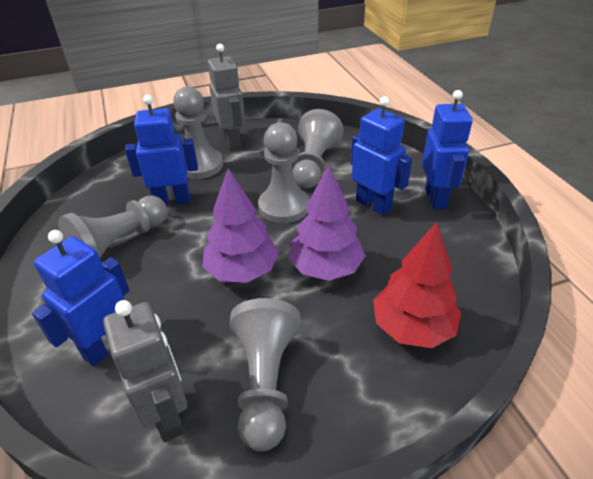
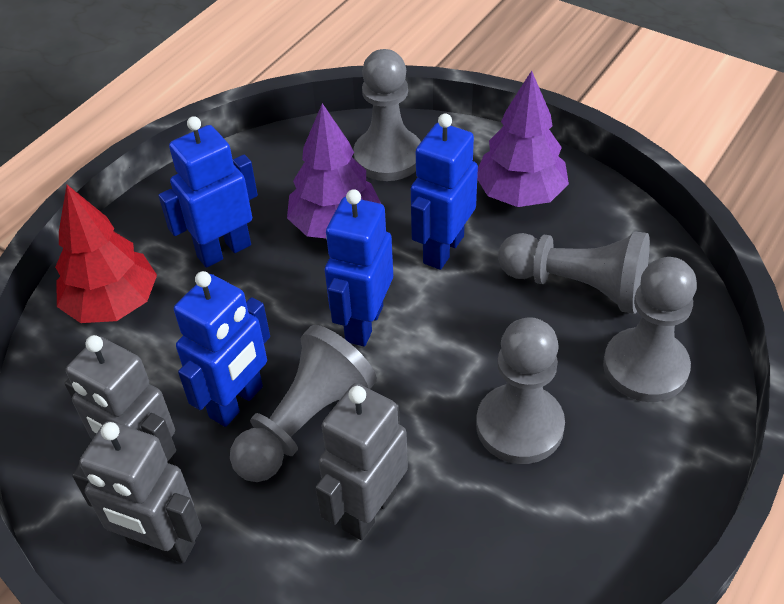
grey robot: 2 -> 3

